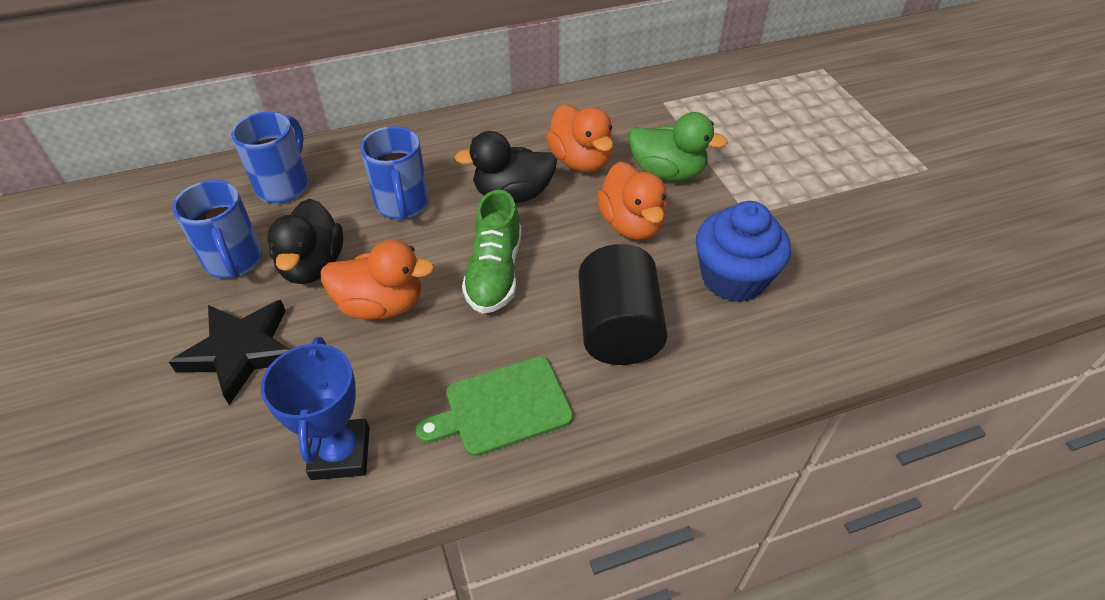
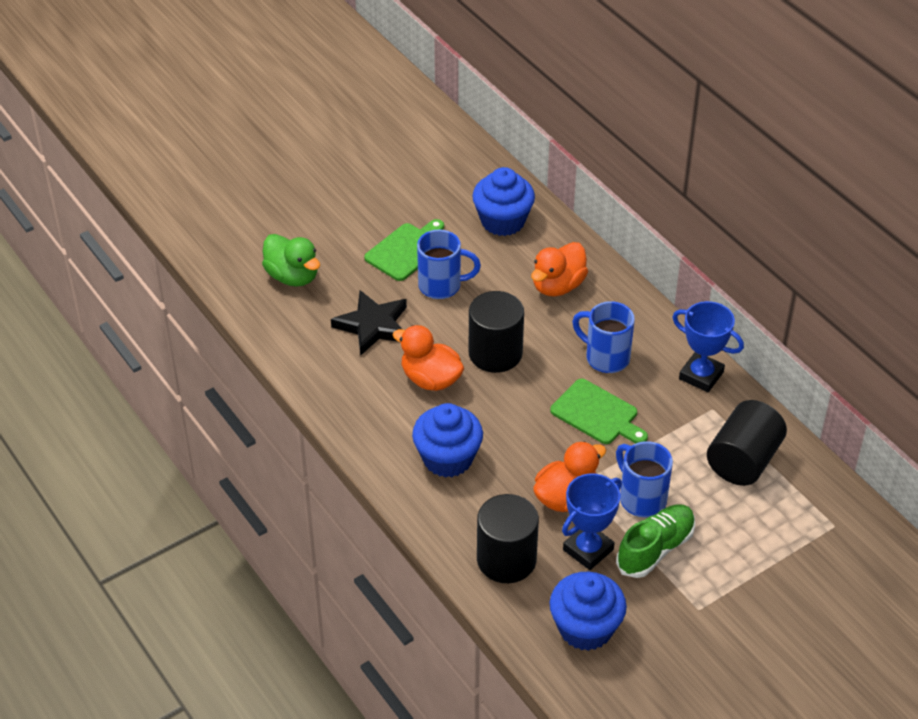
black cylinder: 1 -> 3
black duck: 2 -> 0
blue cupcake: 1 -> 3
blue trophy: 1 -> 2
green cutting board: 1 -> 2

